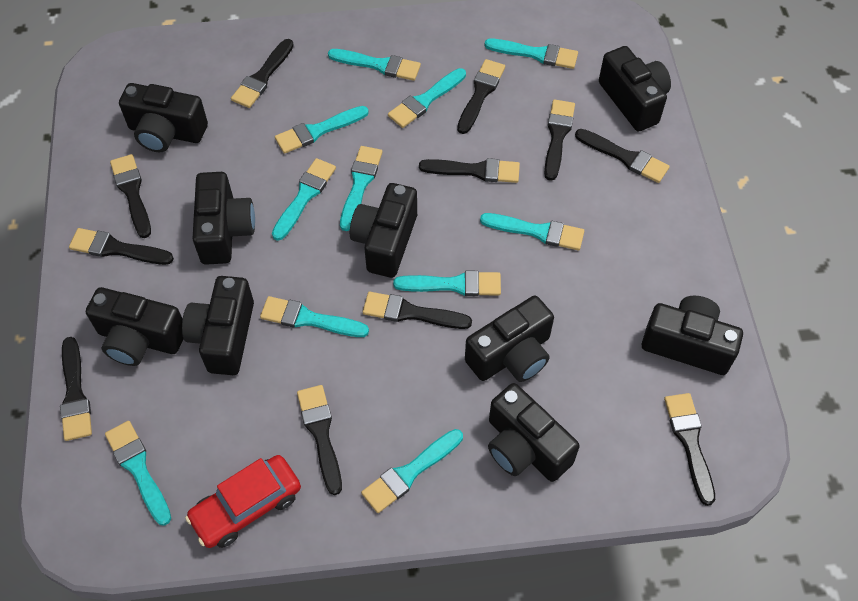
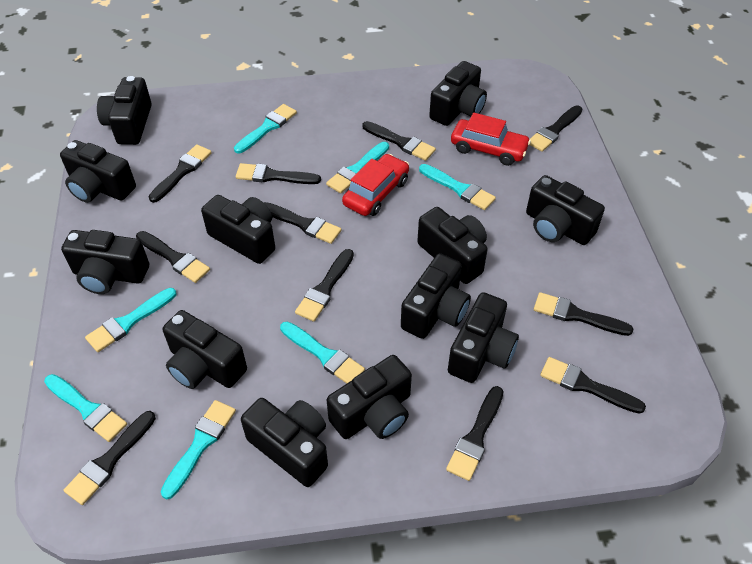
black camera: 9 -> 12
red car: 1 -> 2
turquoise brush: 11 -> 7

